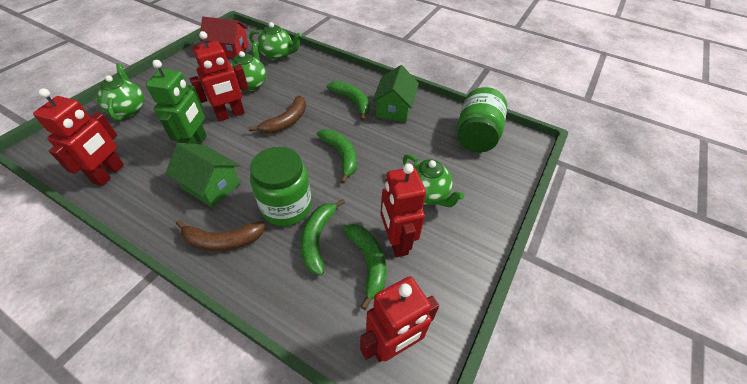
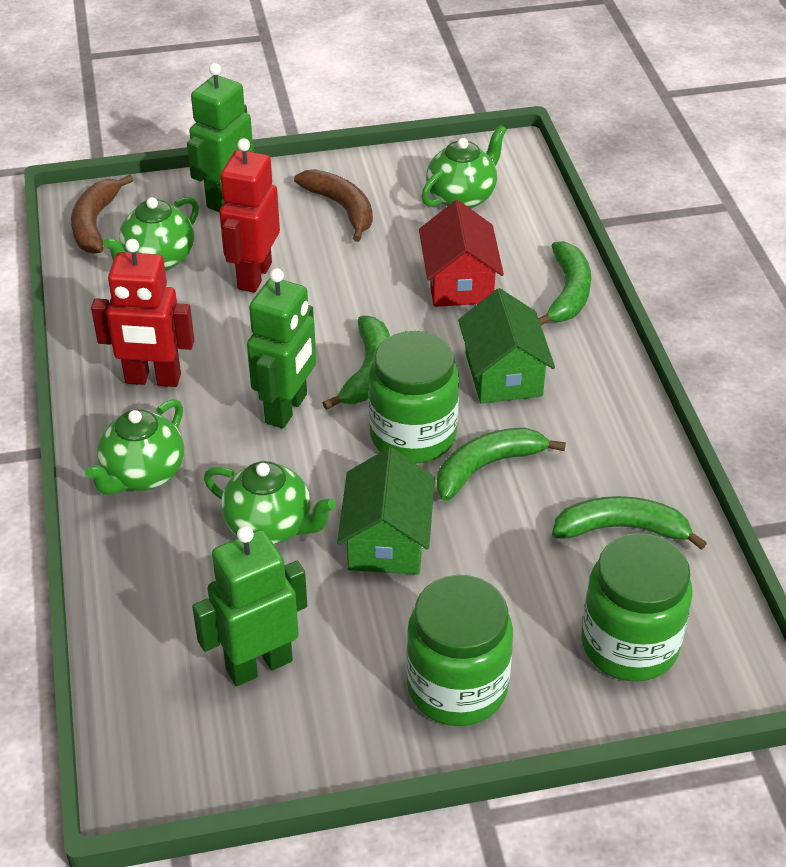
green jar: 2 -> 3
green robot: 1 -> 3
red robot: 4 -> 2

